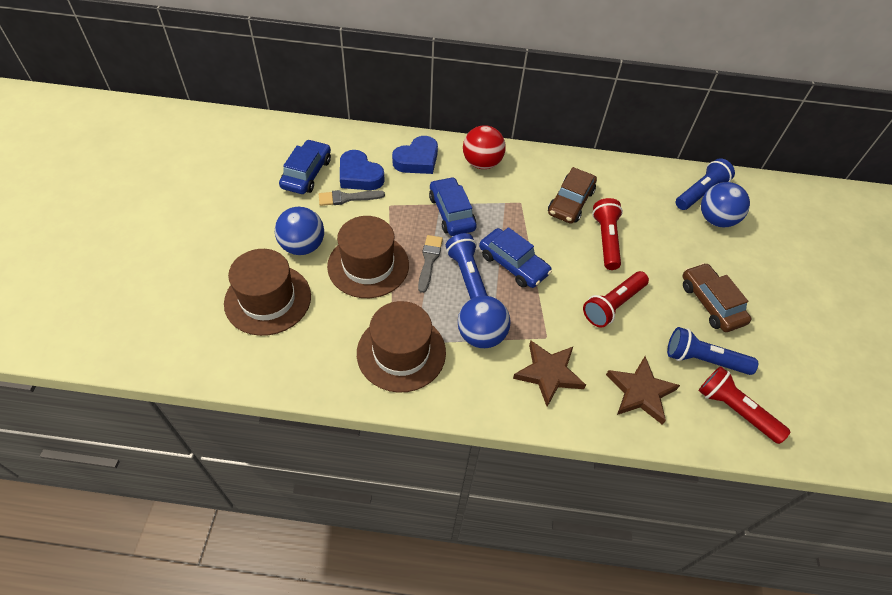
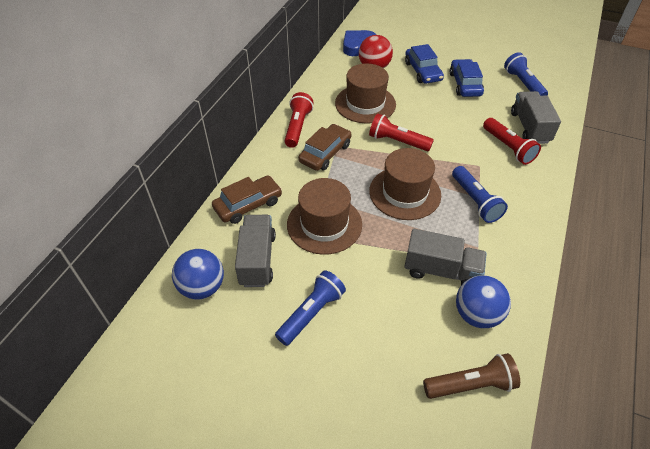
blue ball: 3 -> 2
blue car: 3 -> 2
blue heart: 2 -> 1
brown flashlight: 0 -> 1
brown star: 2 -> 0
grey brush: 2 -> 0
grey truck: 0 -> 3

